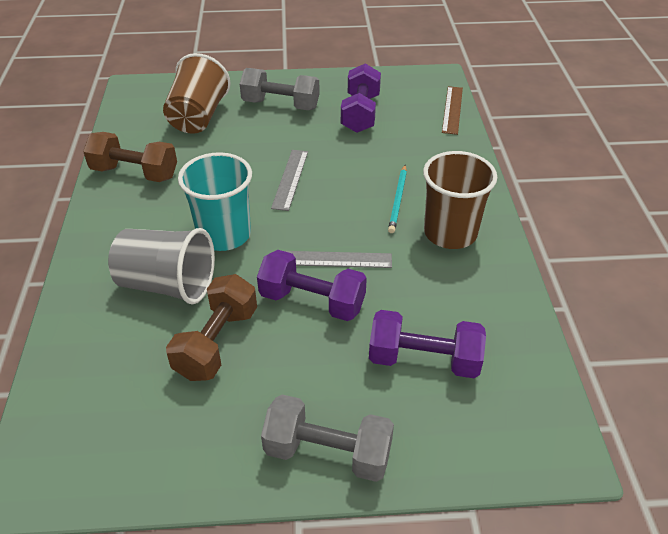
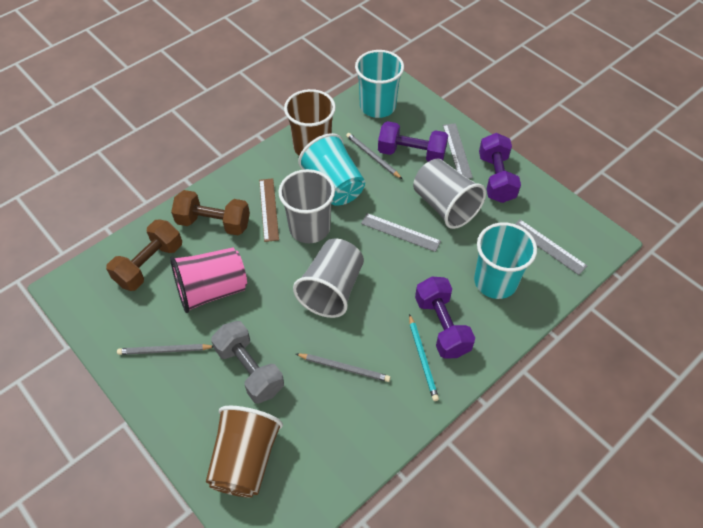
grey cup: 1 -> 3
grey dumbbell: 2 -> 1
grey pencil: 0 -> 3
grey ruler: 2 -> 3
pink cup: 0 -> 1
turquoise cup: 1 -> 3

